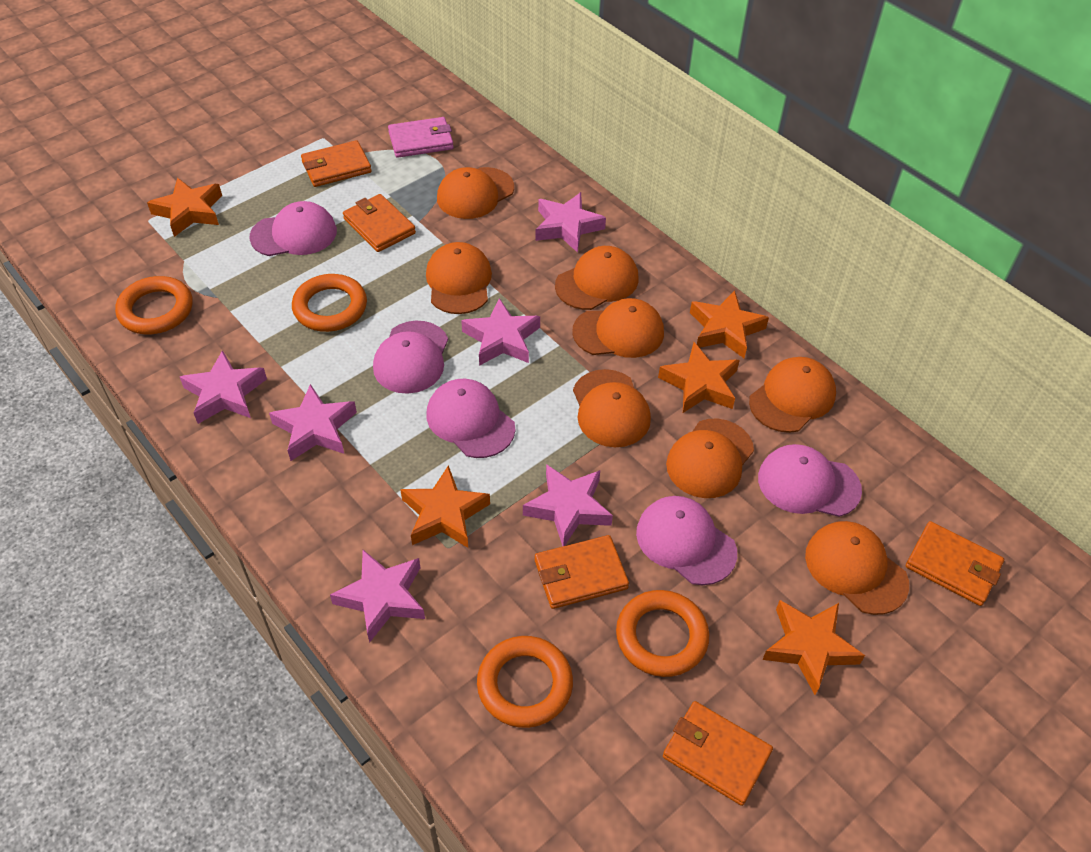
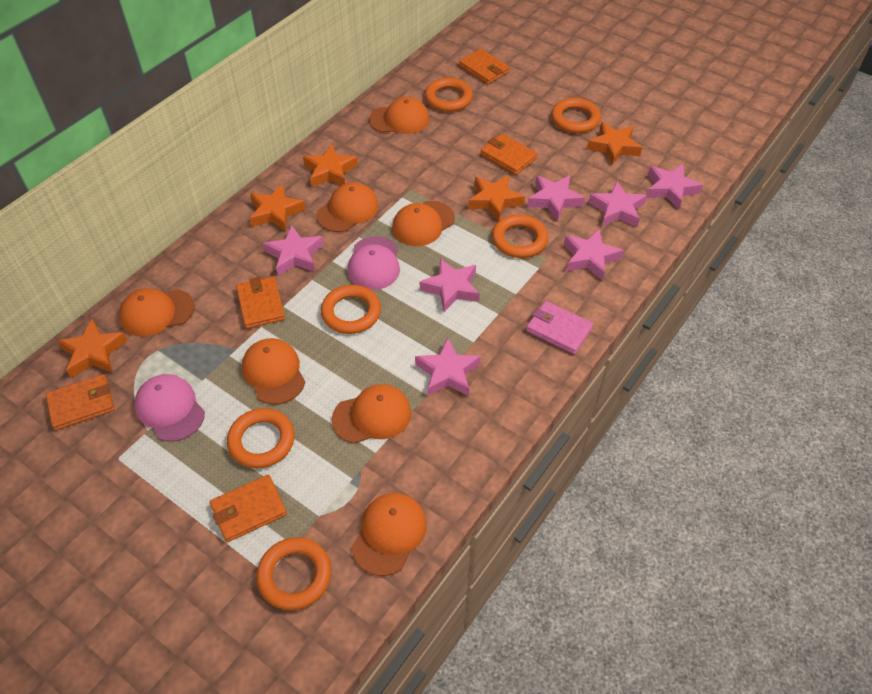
orange cap: 8 -> 7
orange ring: 4 -> 6
pink cap: 5 -> 2
pink star: 6 -> 7

